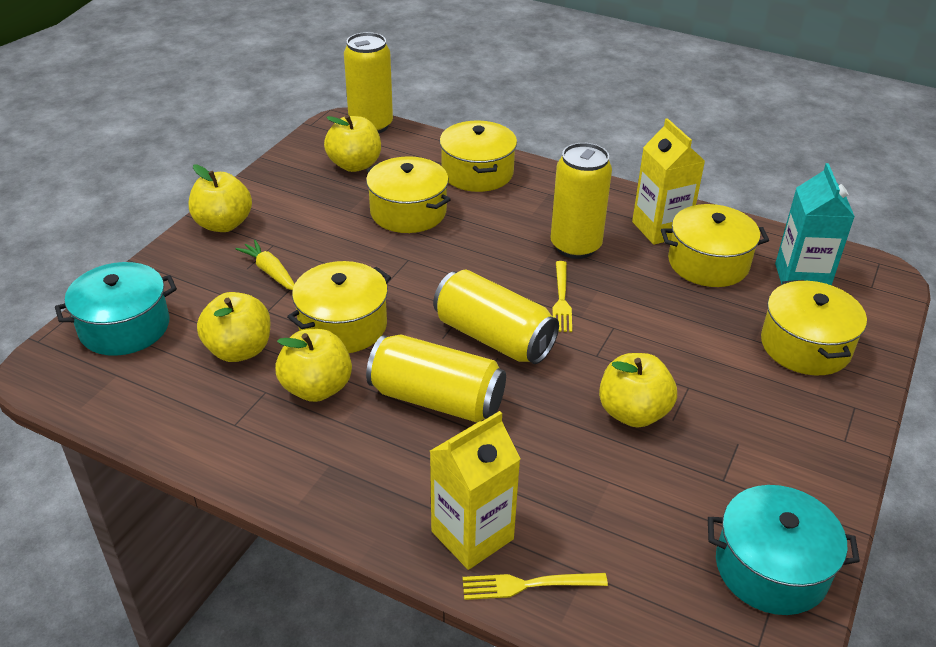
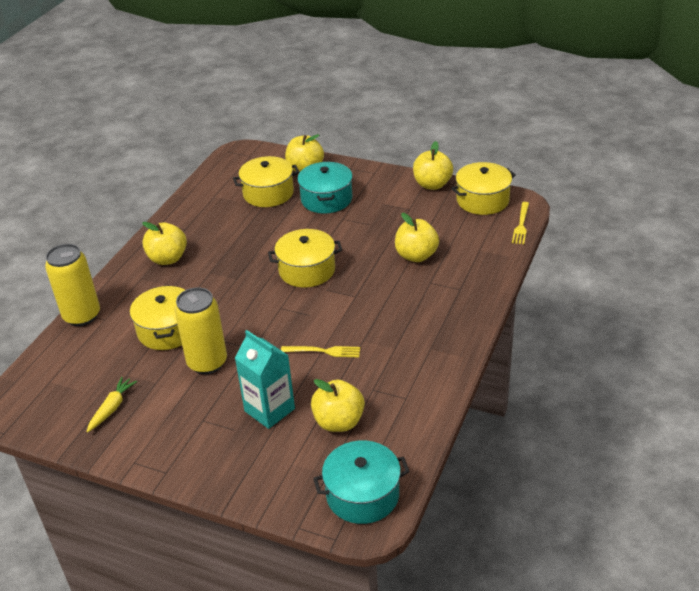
yellow can: 4 -> 2
yellow carton: 2 -> 0
yellow pot: 5 -> 4

